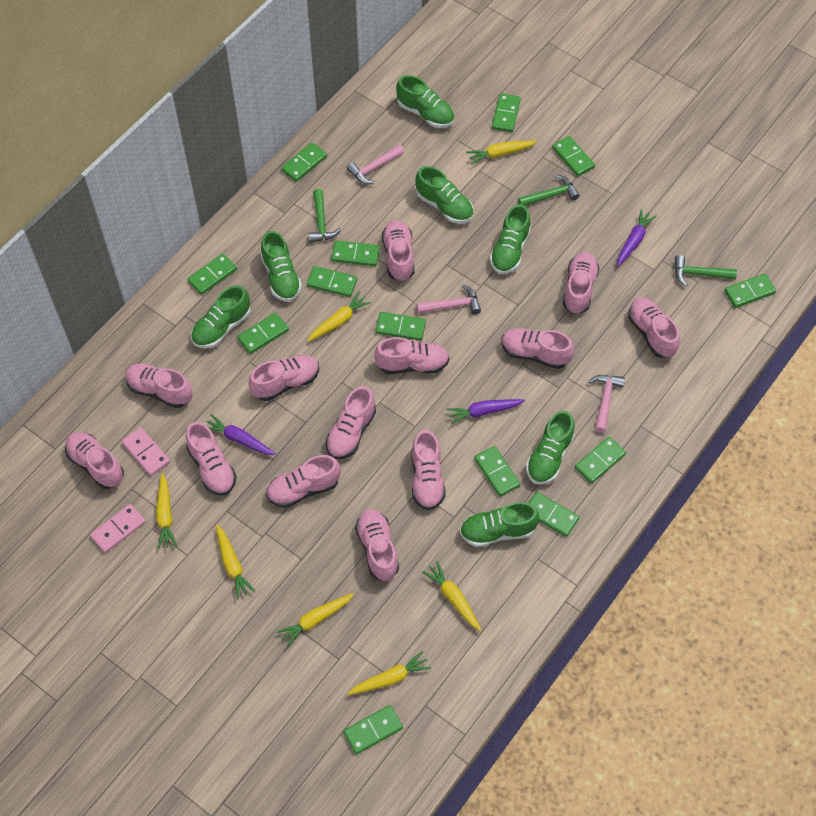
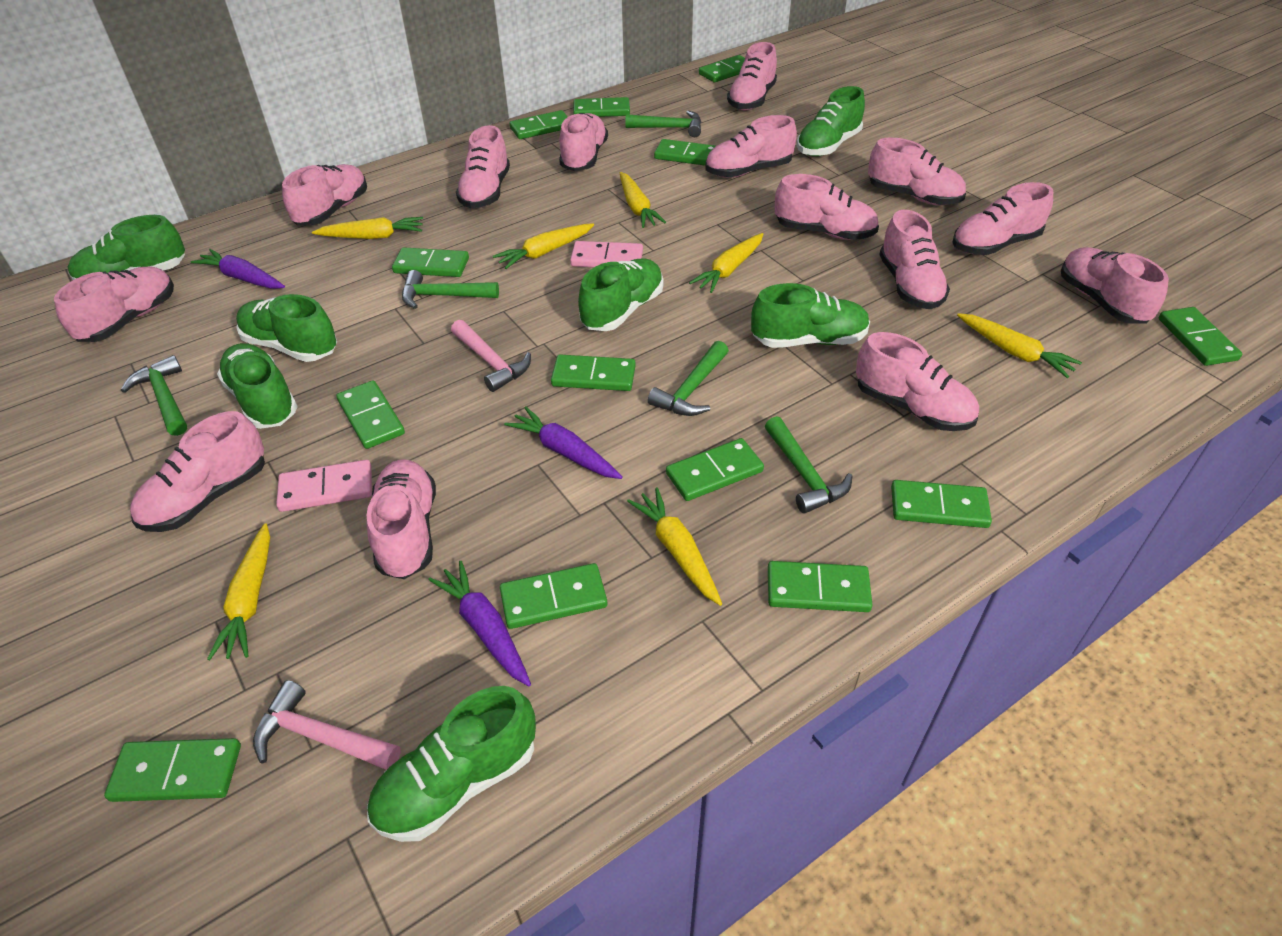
green hammer: 3 -> 5
pink hammer: 3 -> 2
pink shoe: 13 -> 14

